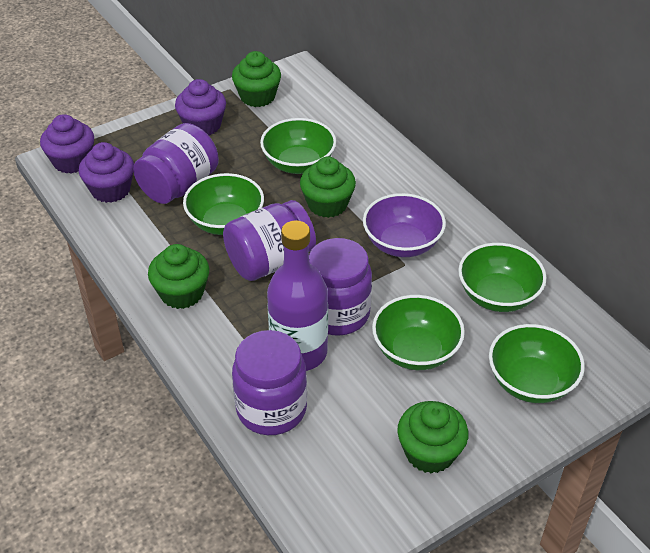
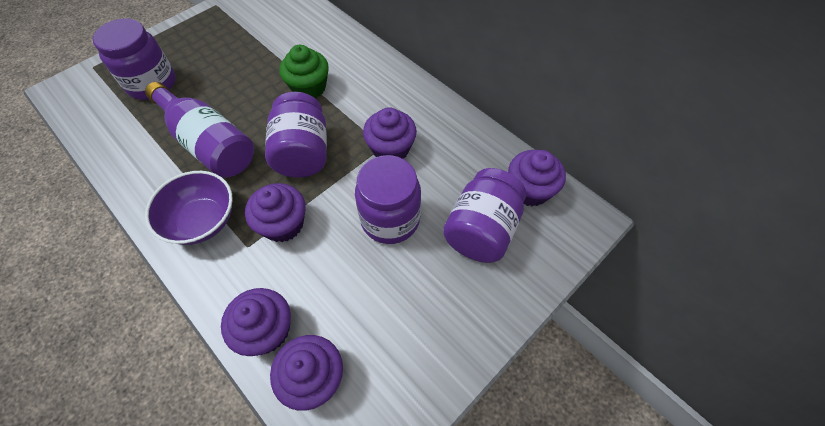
green bowl: 5 -> 0
green cupcake: 4 -> 1
purple cupcake: 3 -> 5

